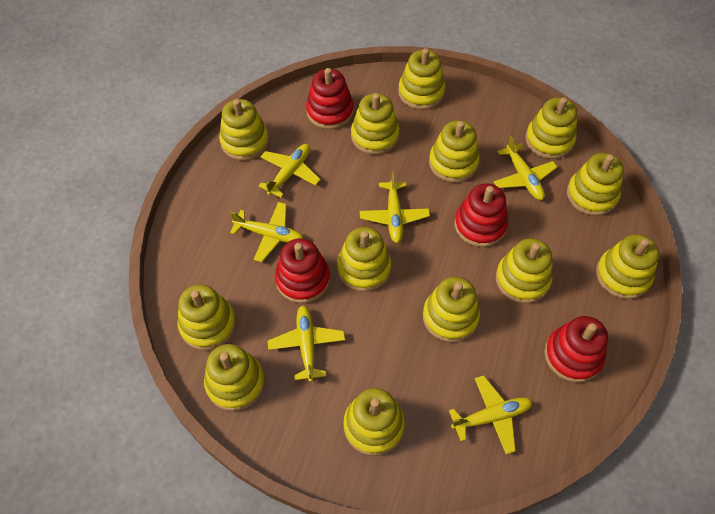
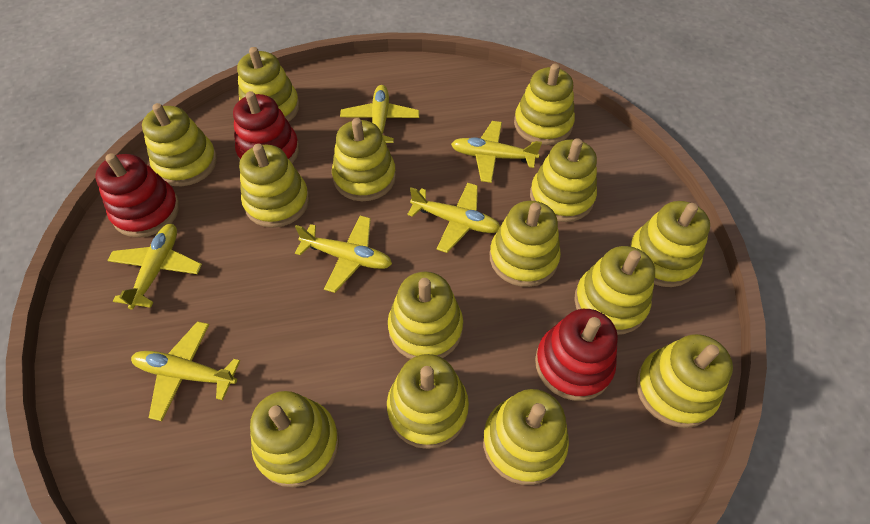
red stacking toy: 4 -> 3
yellow stacking toy: 13 -> 14

